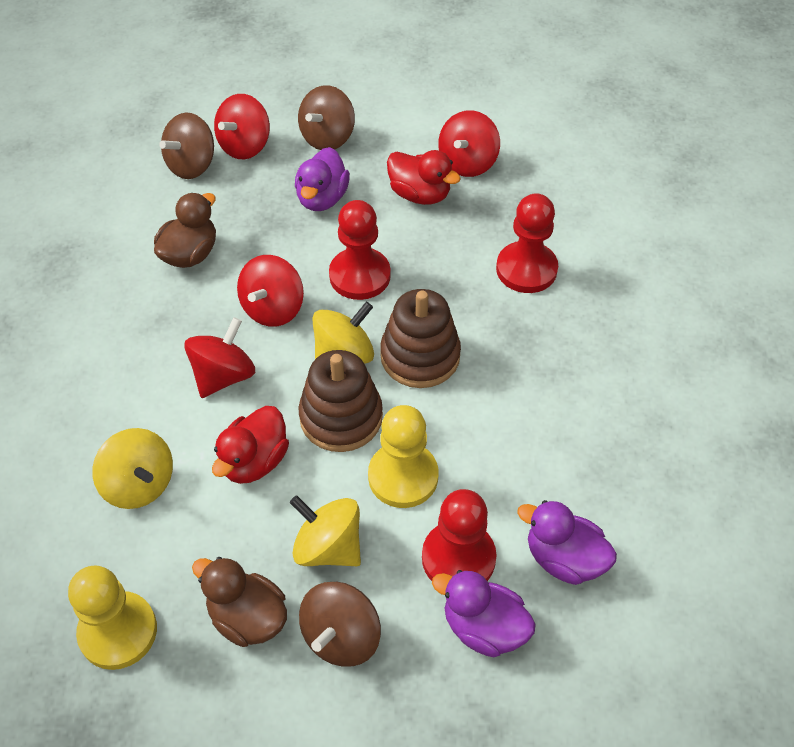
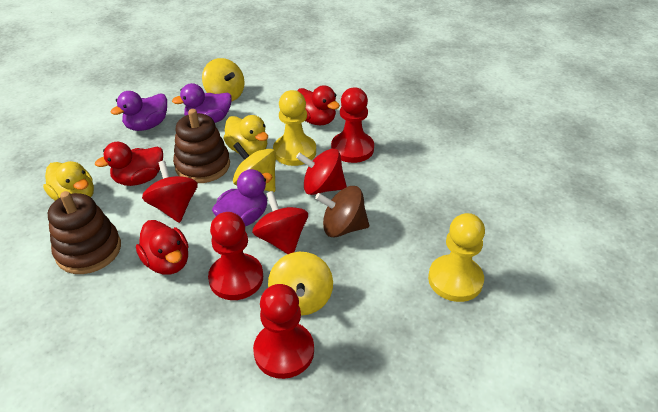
brown duck: 2 -> 0
brown spinning top: 3 -> 1
red duck: 2 -> 3
red spinning top: 4 -> 3
yellow duck: 0 -> 2

